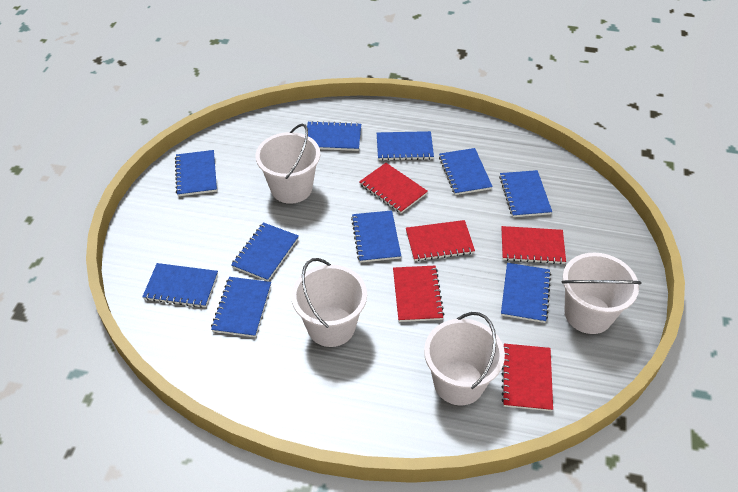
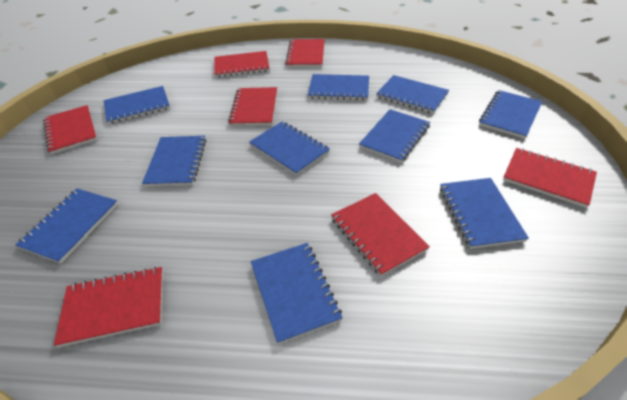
red notebook: 5 -> 7
white bucket: 4 -> 0

